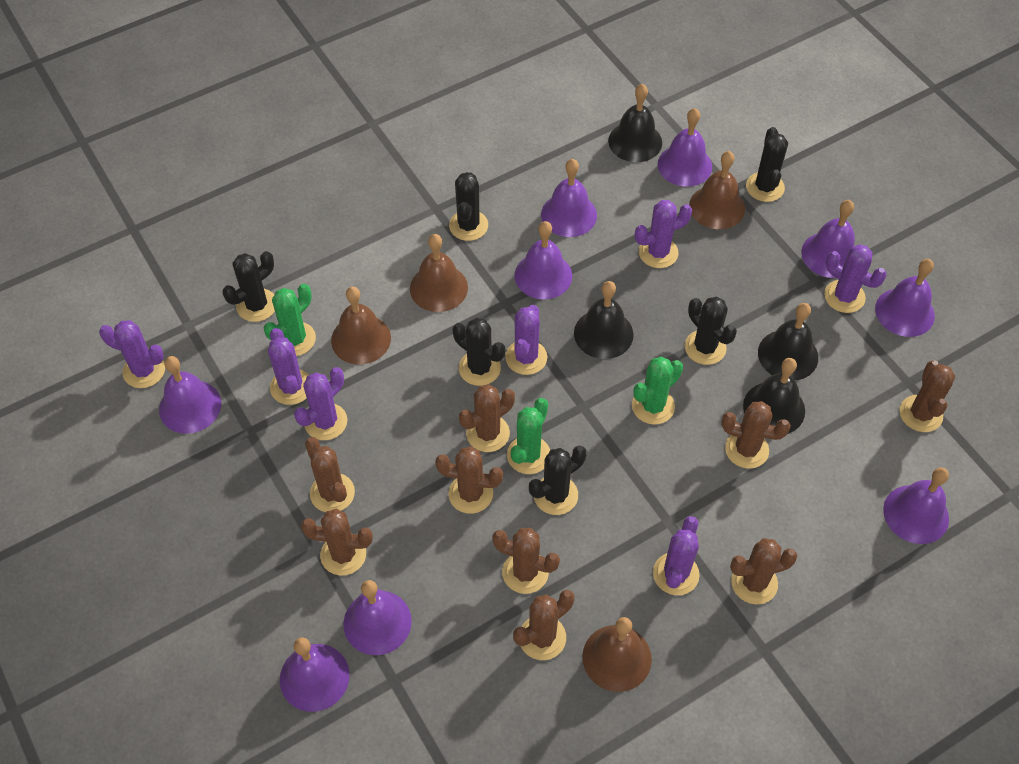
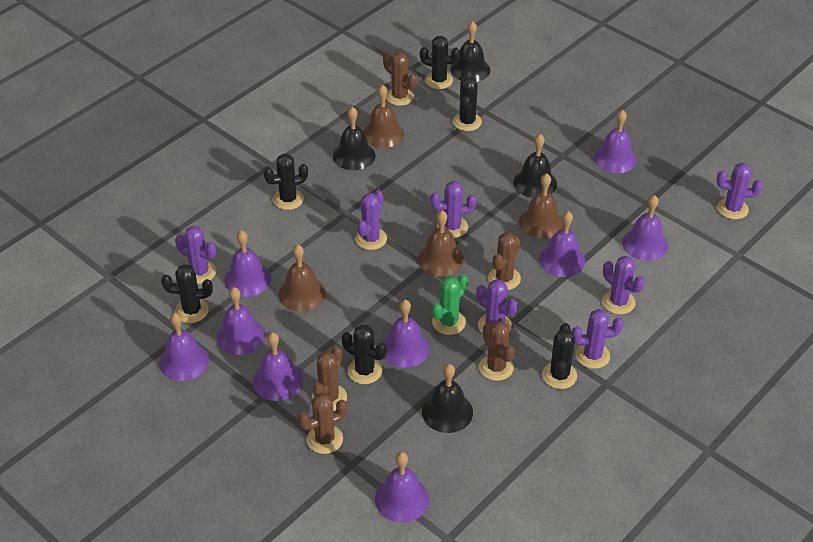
brown cactus: 9 -> 5
green cactus: 3 -> 1

